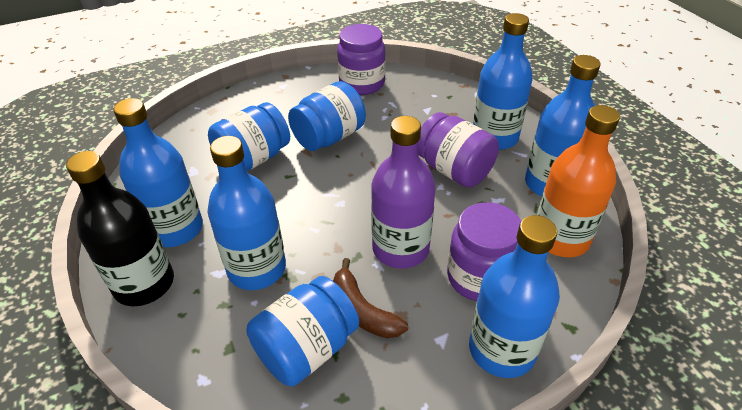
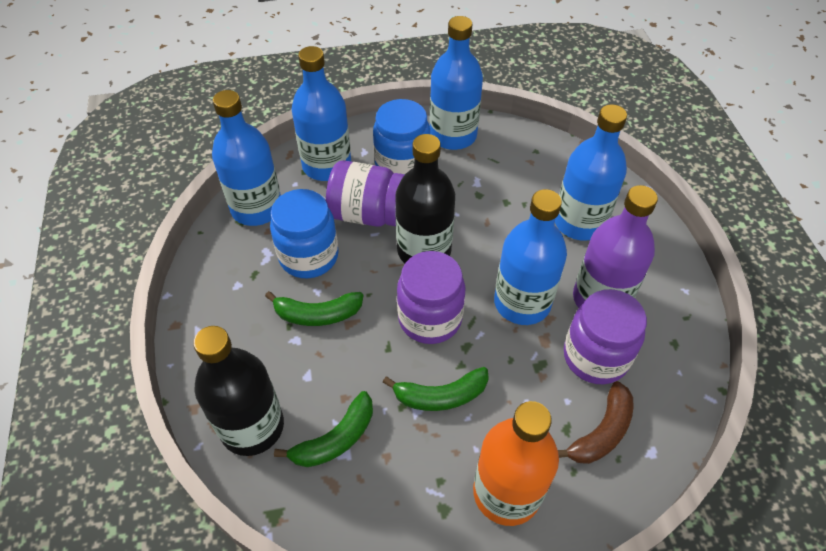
black bottle: 1 -> 2
blue jar: 3 -> 2
green banana: 0 -> 3

